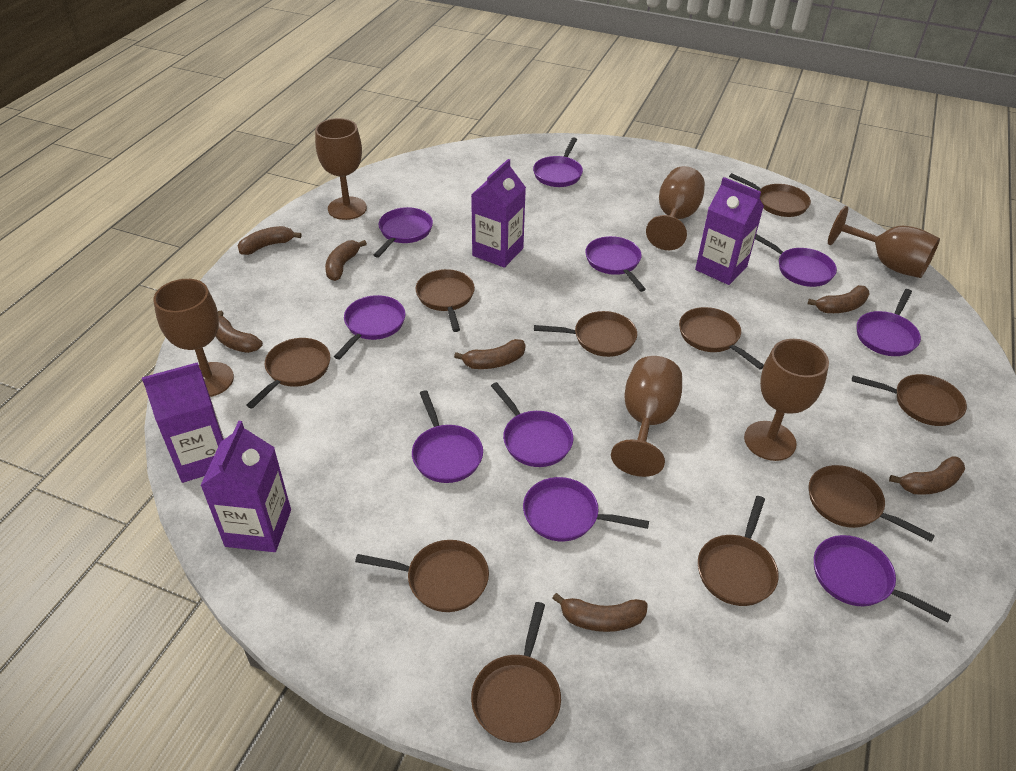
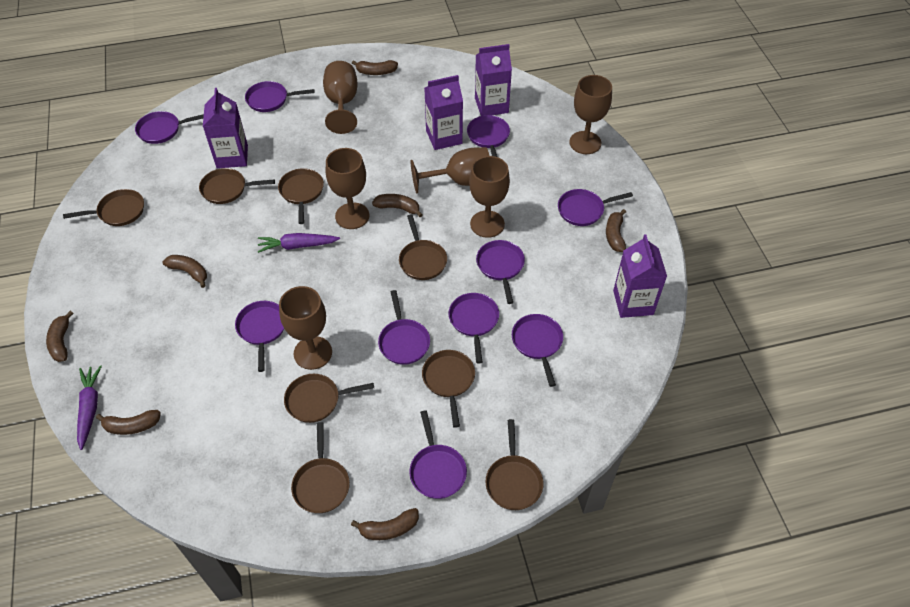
brown pan: 10 -> 8
purple carrot: 0 -> 2

